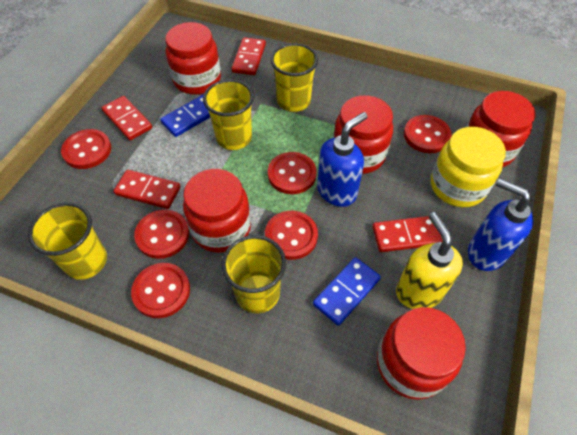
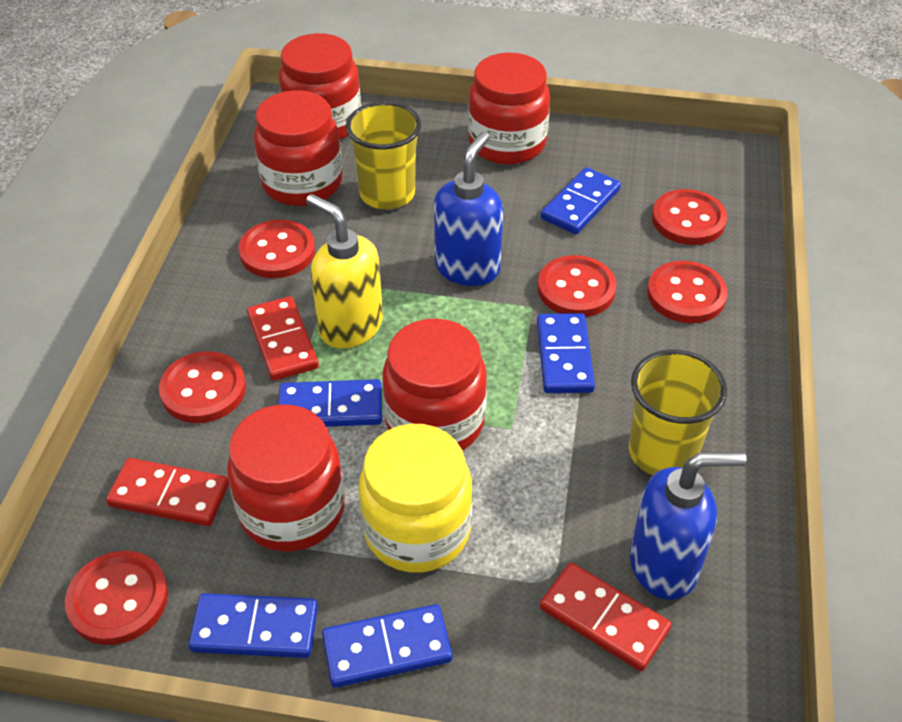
blue domino: 2 -> 5
red domino: 4 -> 3
yellow cup: 4 -> 2

